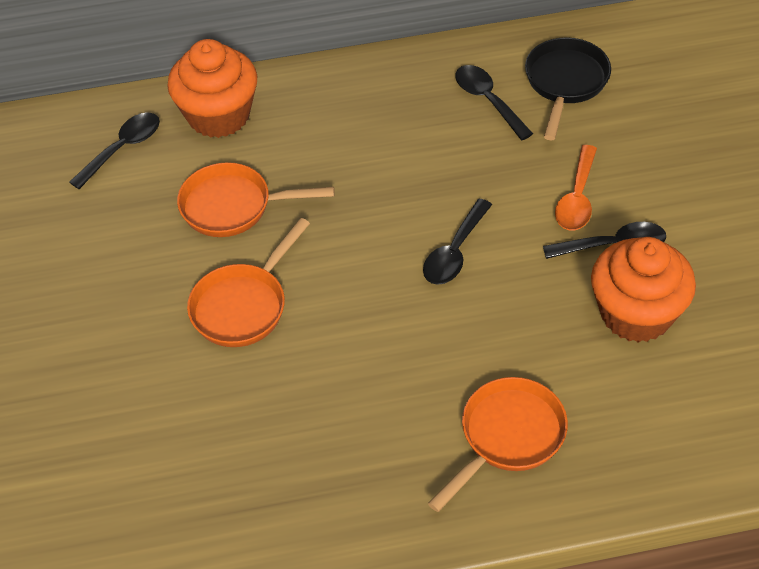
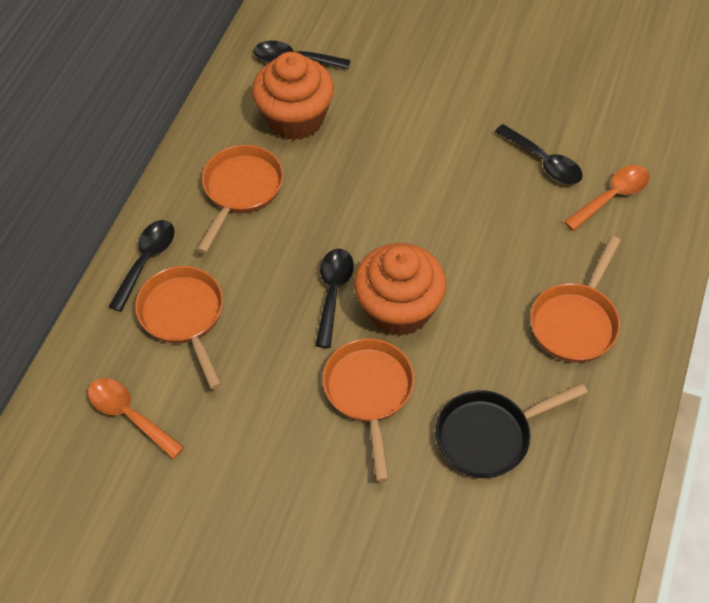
orange pan: 3 -> 4
orange spoon: 1 -> 2

